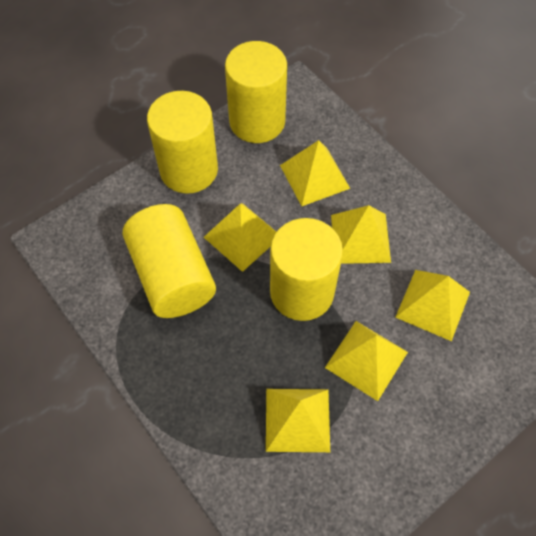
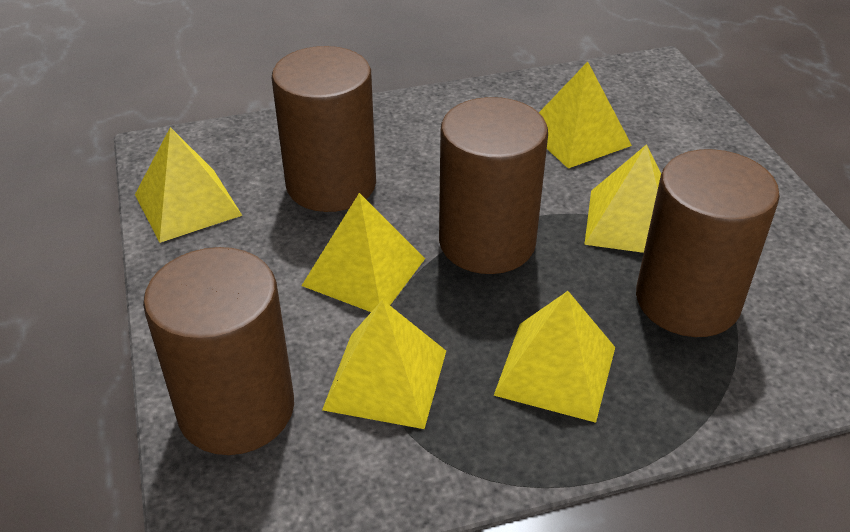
brown cylinder: 0 -> 4
yellow cylinder: 4 -> 0

